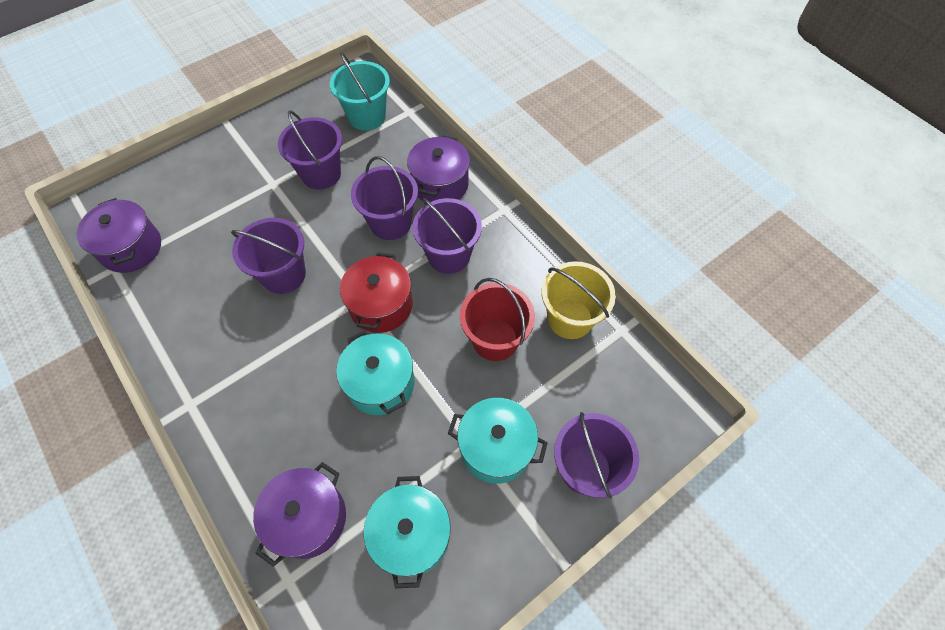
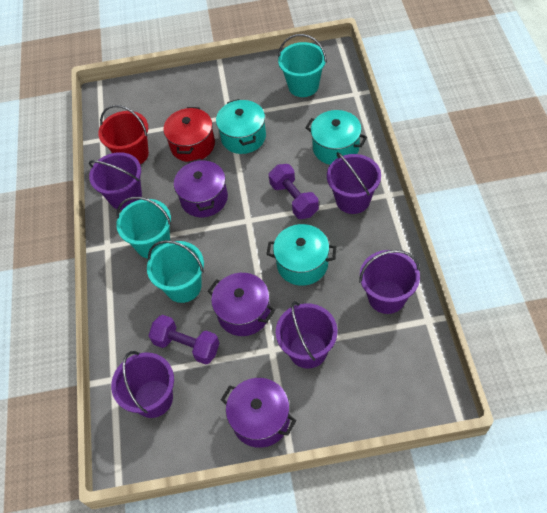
purple dumbbell: 0 -> 2
turquoise bucket: 1 -> 3
yellow bucket: 1 -> 0

